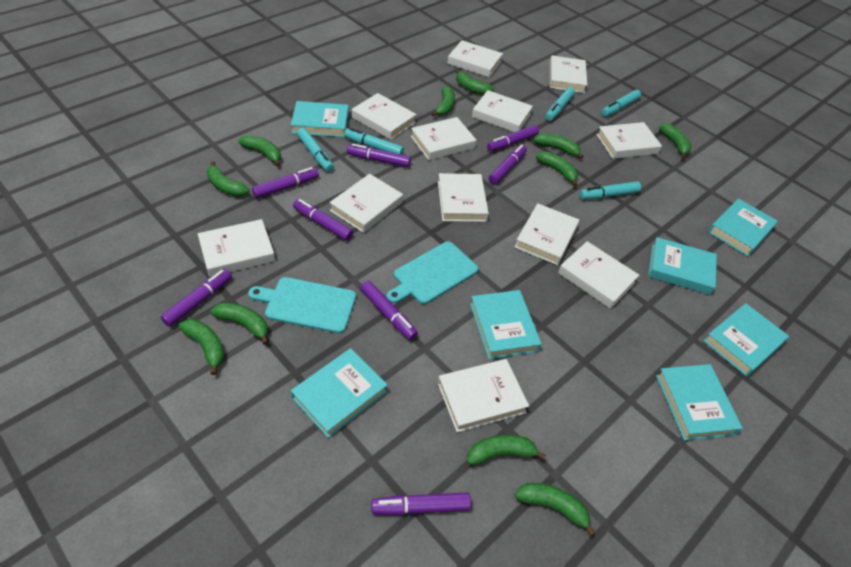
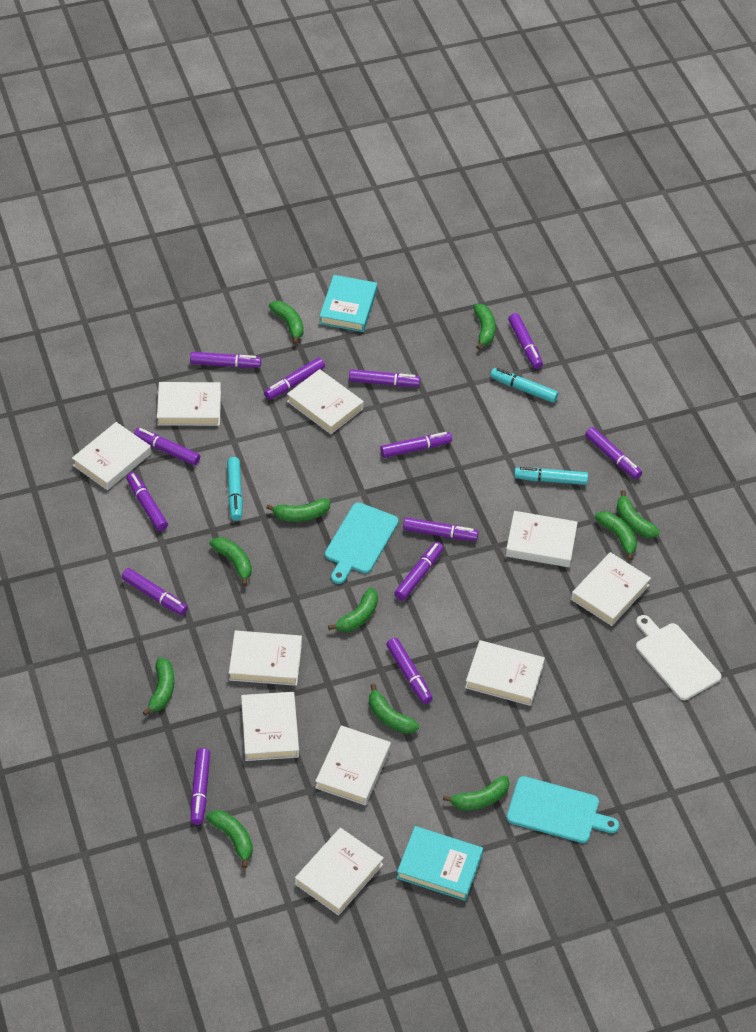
purple marker: 8 -> 13
turquoise book: 7 -> 2
turquoise marker: 5 -> 3
white book: 12 -> 10
white cutting board: 0 -> 1

